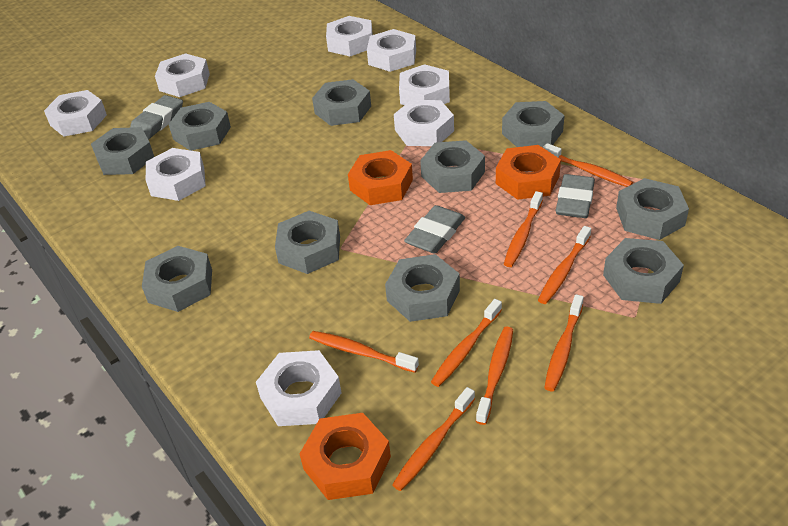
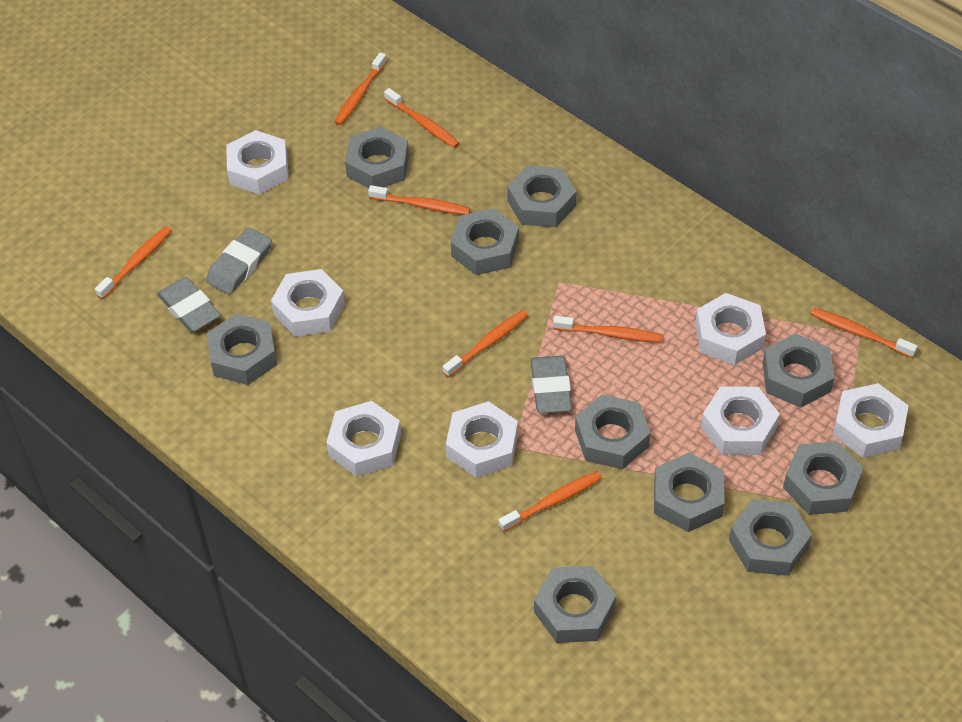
orange nut: 3 -> 0
white nut: 8 -> 7

